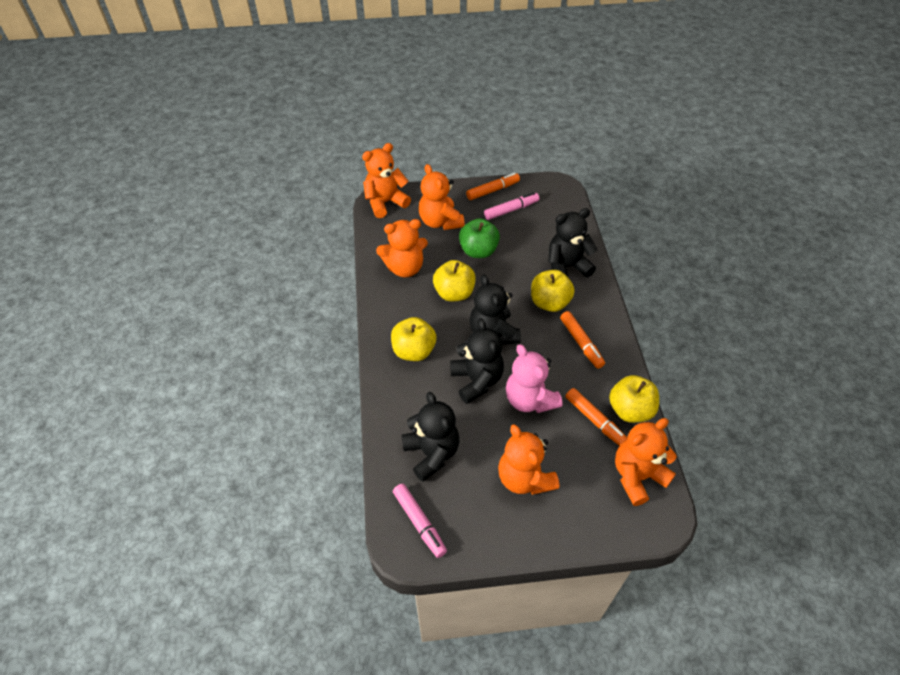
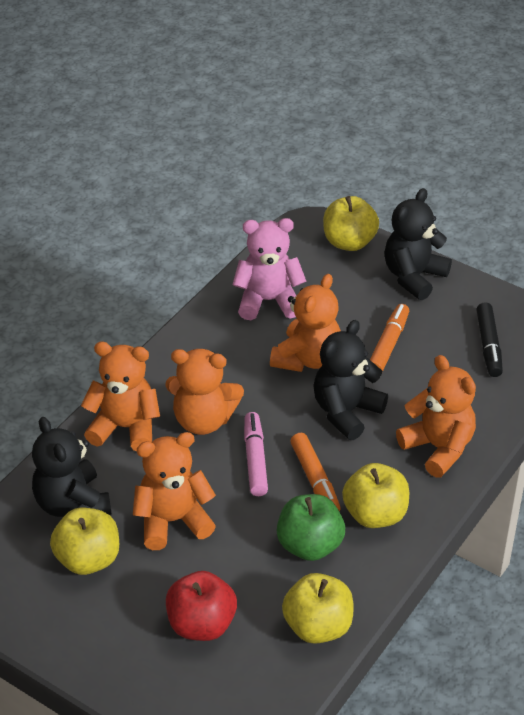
black marker: 0 -> 1
black teddy bear: 4 -> 3
orange marker: 3 -> 2
pink marker: 2 -> 1
red apple: 0 -> 1

